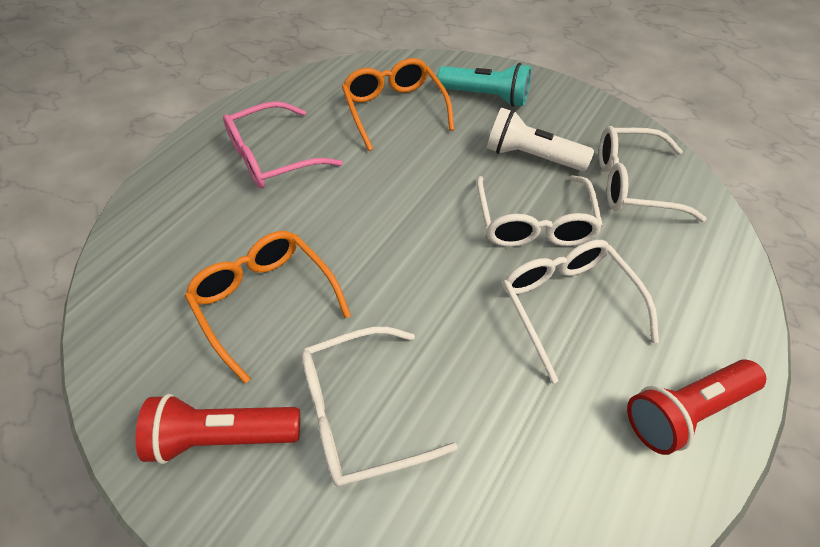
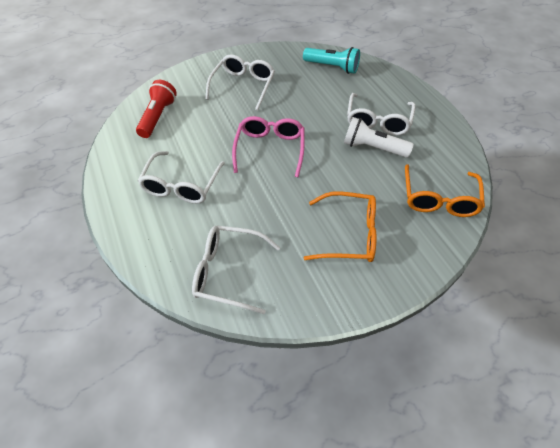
red flashlight: 2 -> 1

